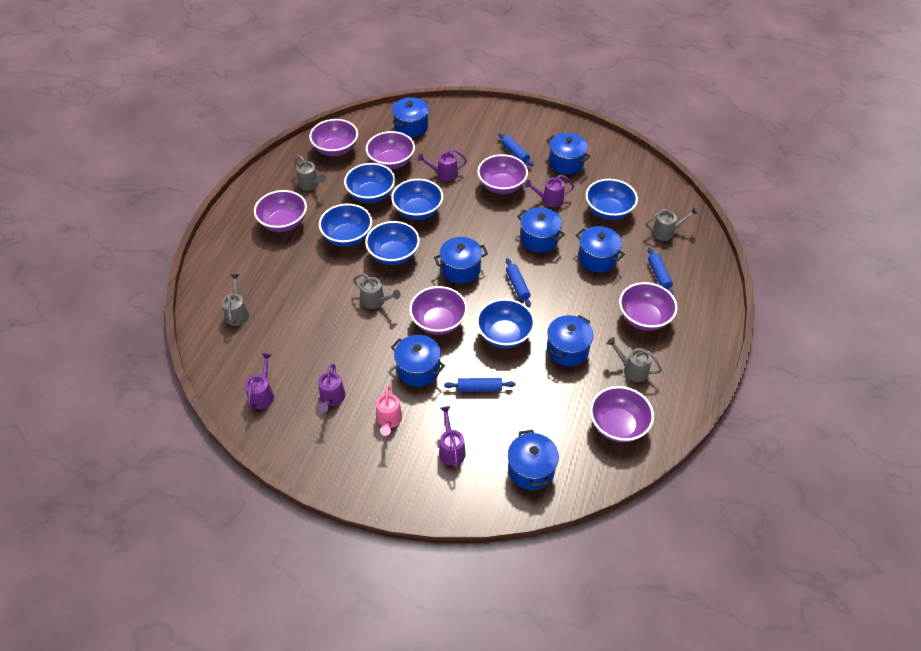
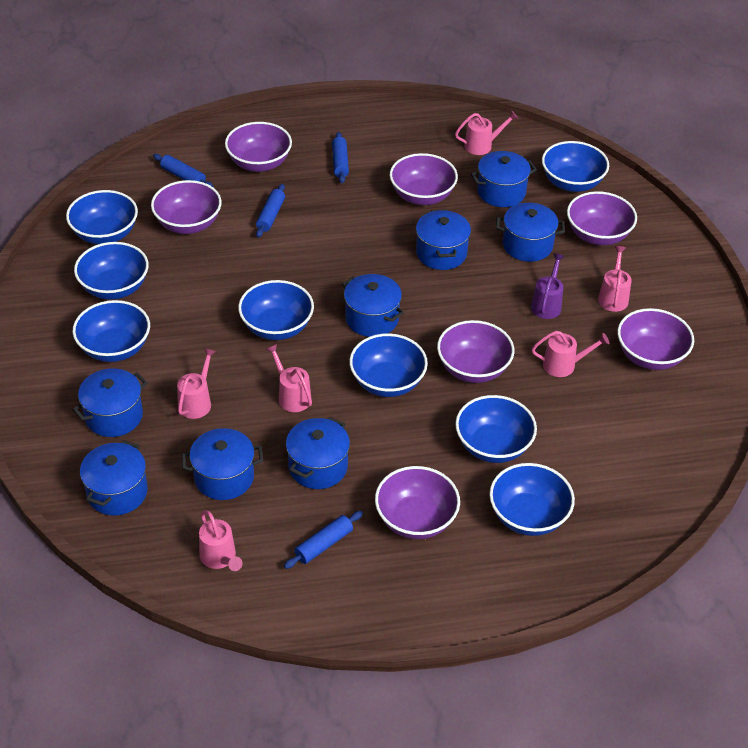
blue bowl: 6 -> 8
grey watering can: 5 -> 0
pink watering can: 1 -> 6
purple watering can: 5 -> 1

